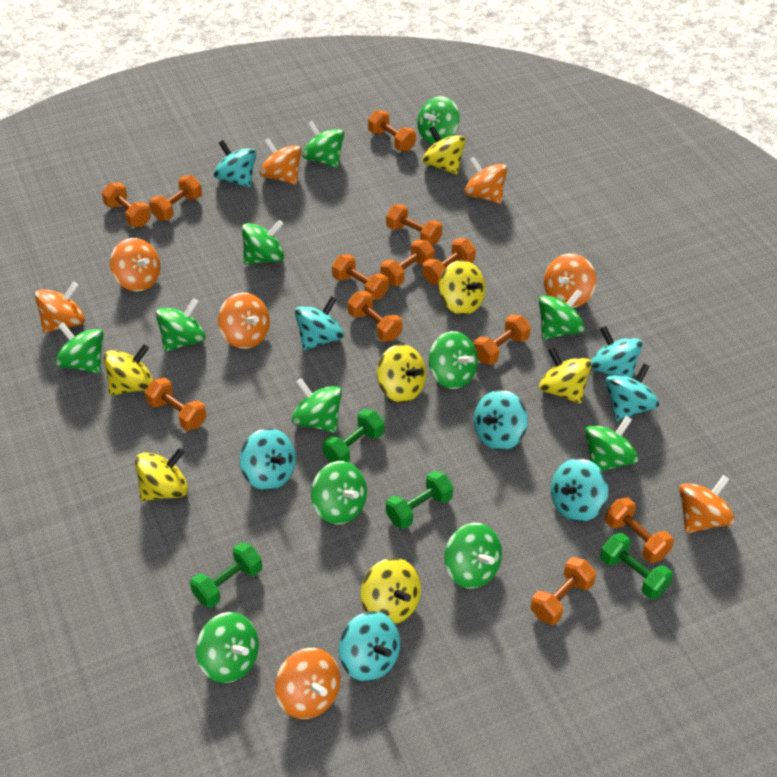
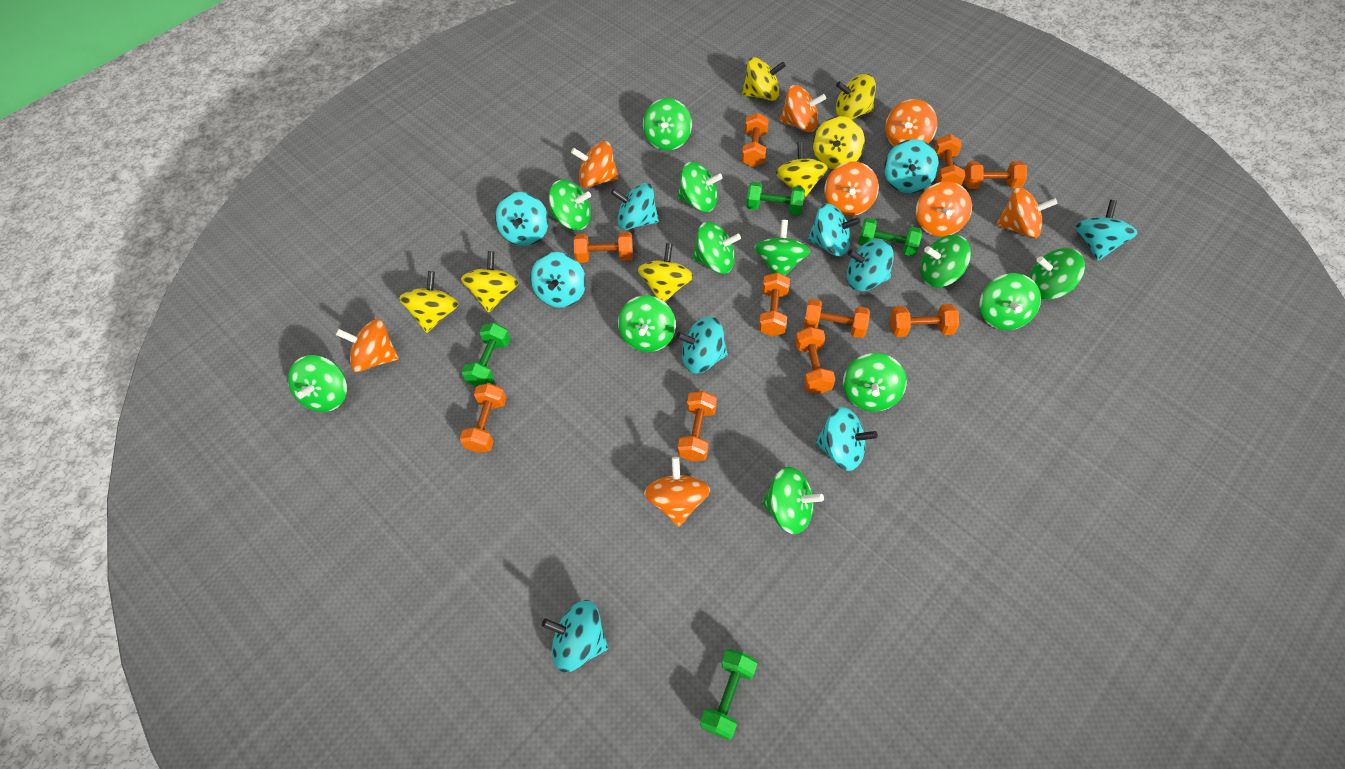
orange dumbbell: 12 -> 10
turquoise spinning top: 8 -> 10

